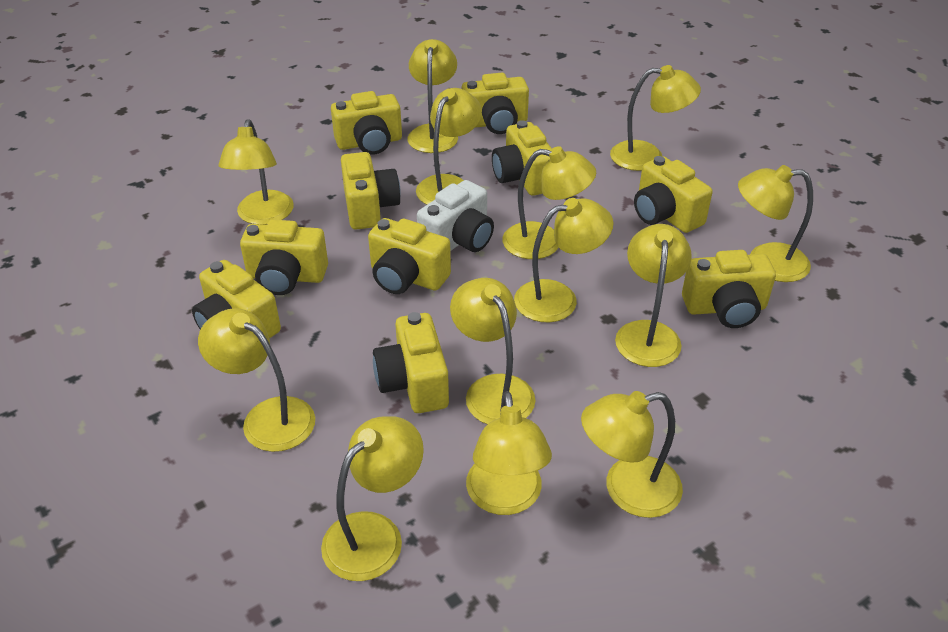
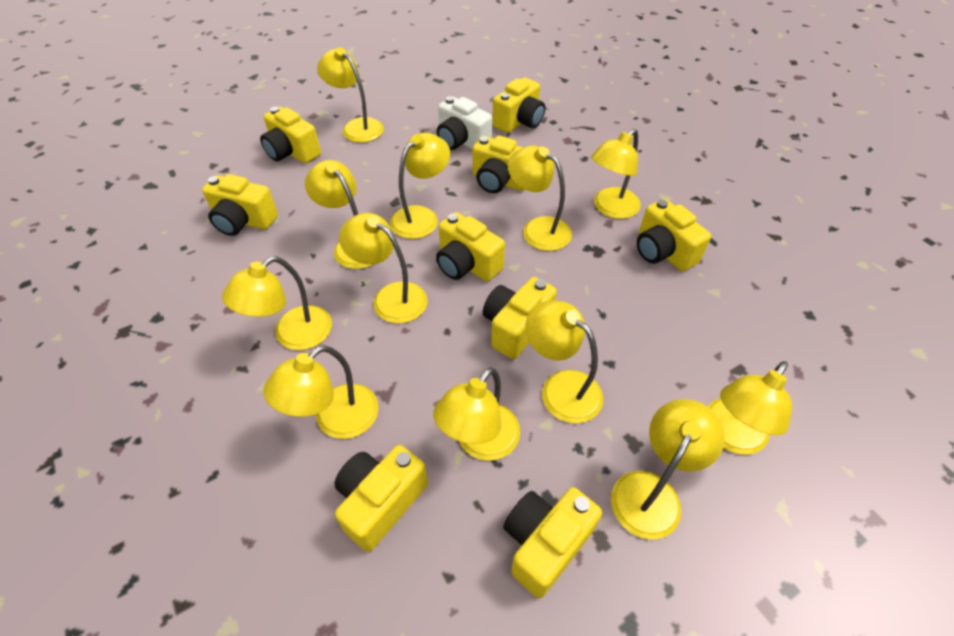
yellow camera: 10 -> 9
yellow lamp: 13 -> 12

